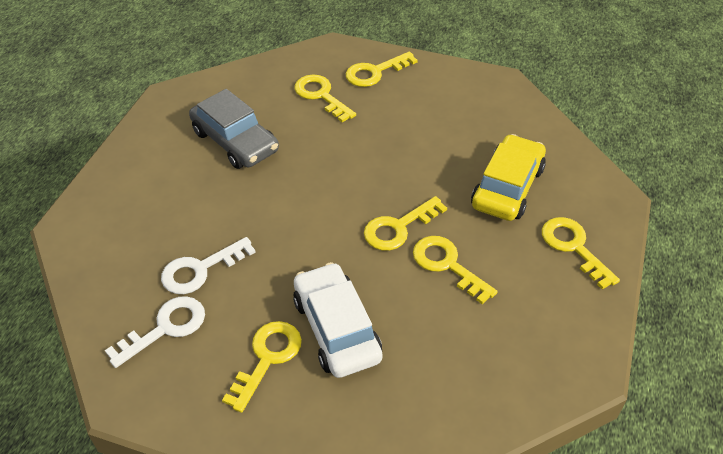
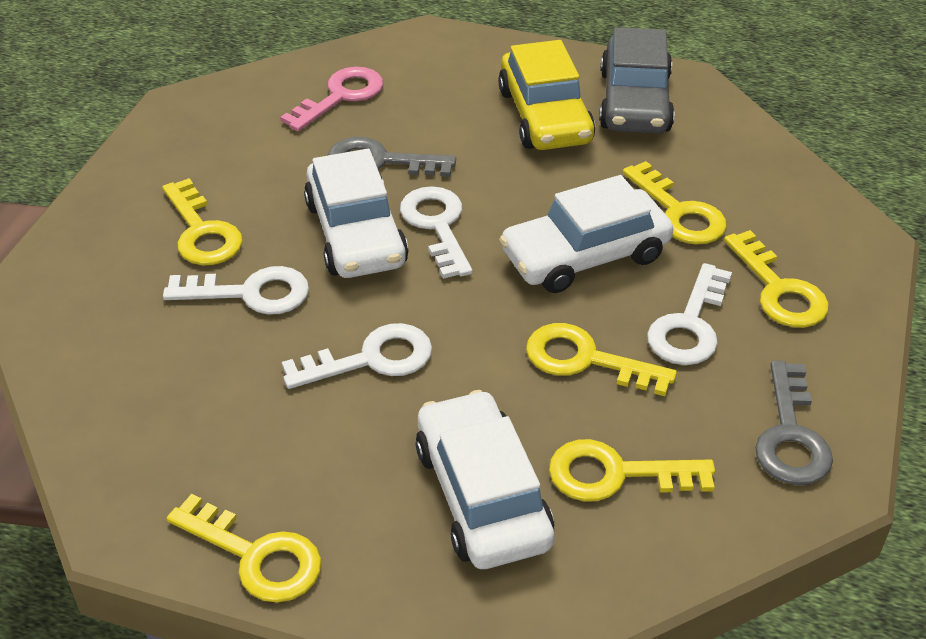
grey key: 0 -> 2
pink key: 0 -> 1
white car: 1 -> 3
white key: 2 -> 4

